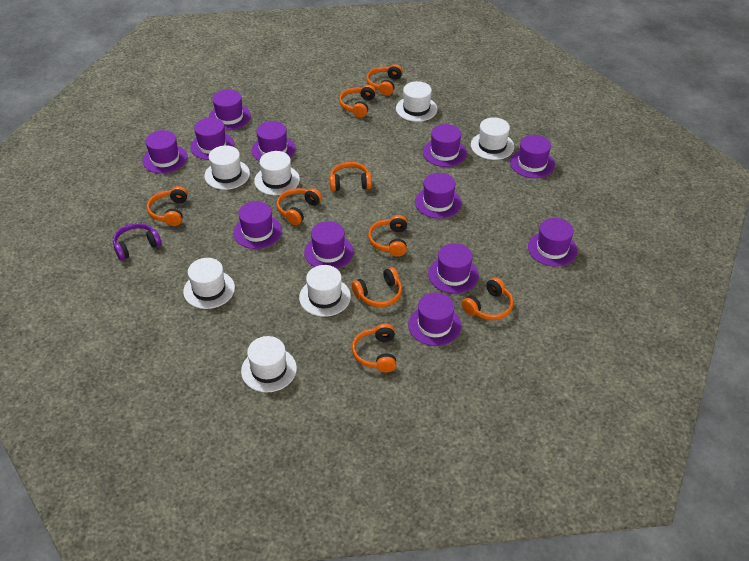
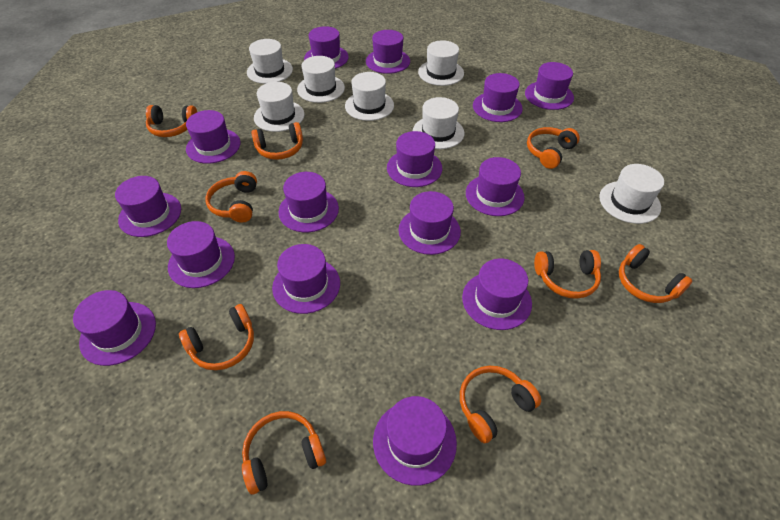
purple hat: 12 -> 15
purple headphones: 1 -> 0

